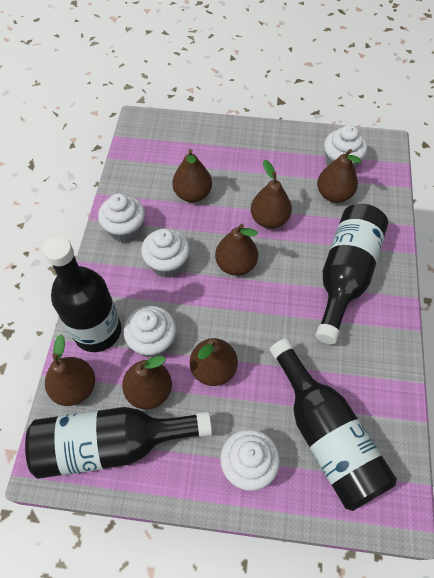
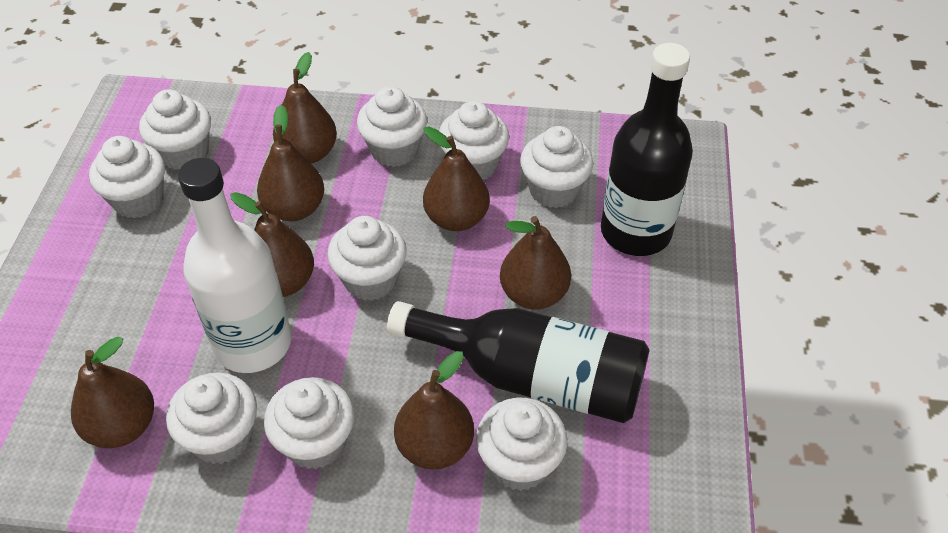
black bottle: 4 -> 2
white bottle: 0 -> 1
white cupcake: 5 -> 9

